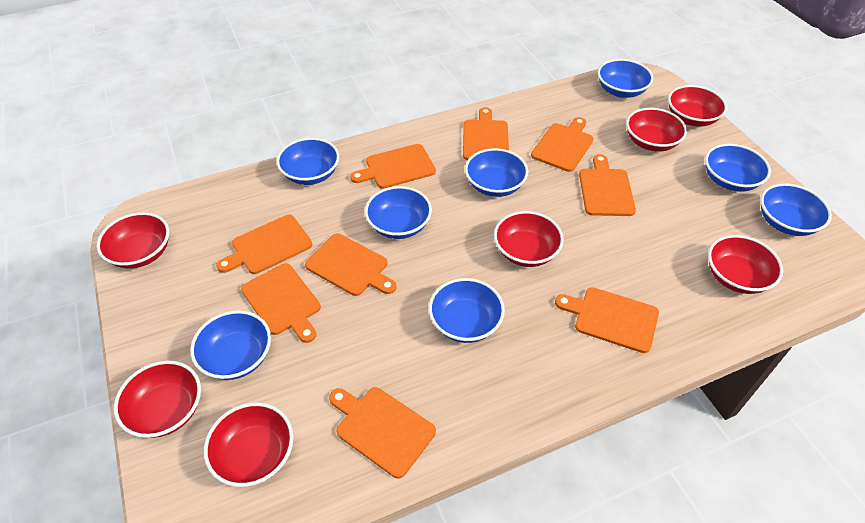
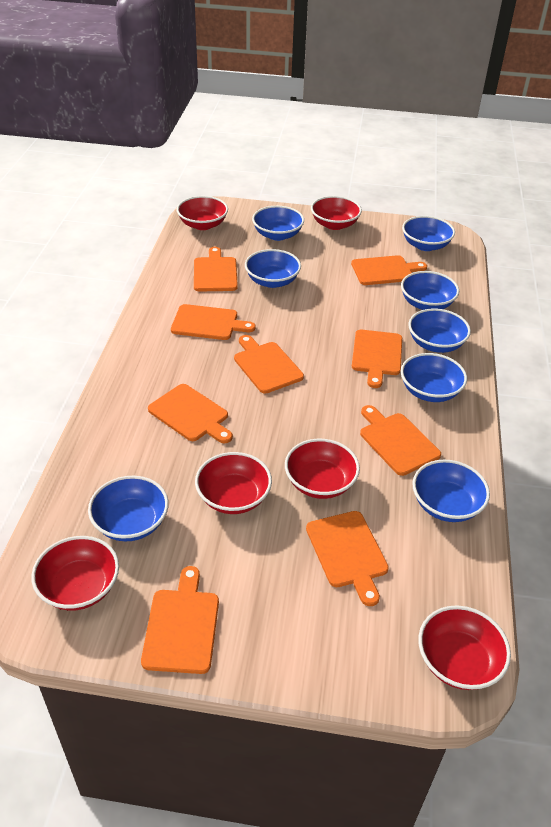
red bowl: 7 -> 6

